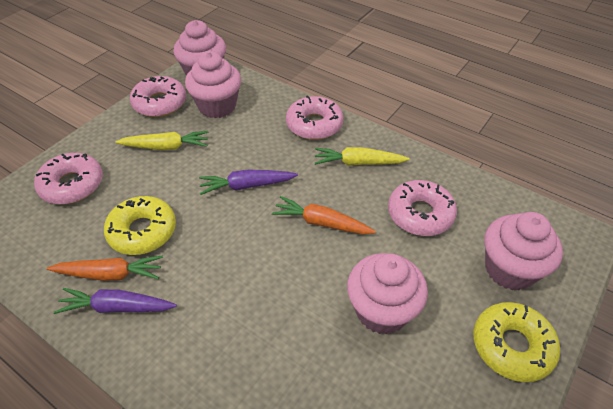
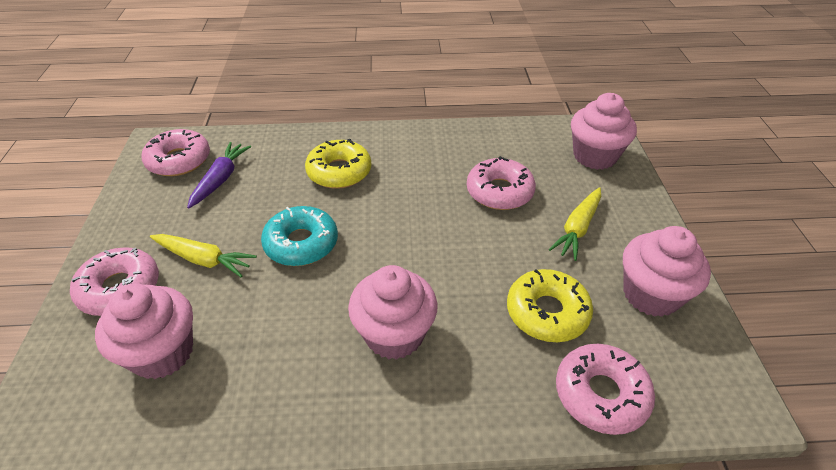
orange carrot: 2 -> 0
purple carrot: 2 -> 1
turquoise donut: 0 -> 1

